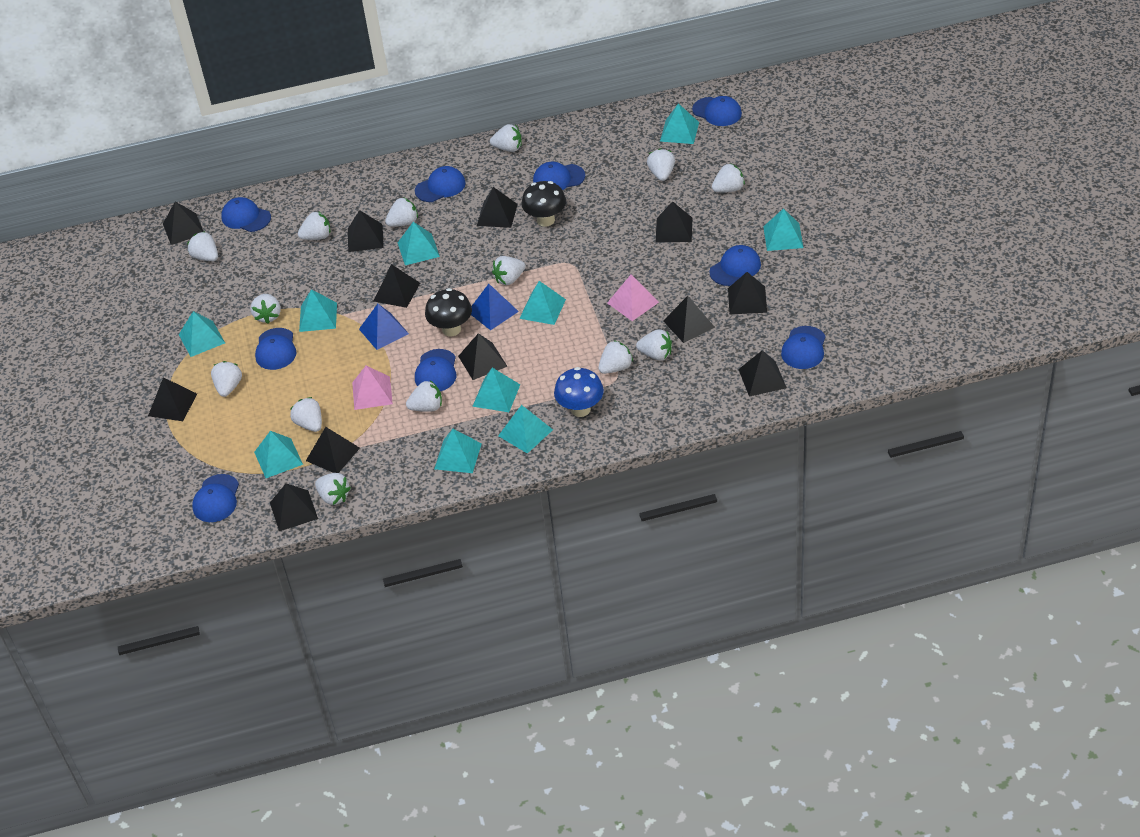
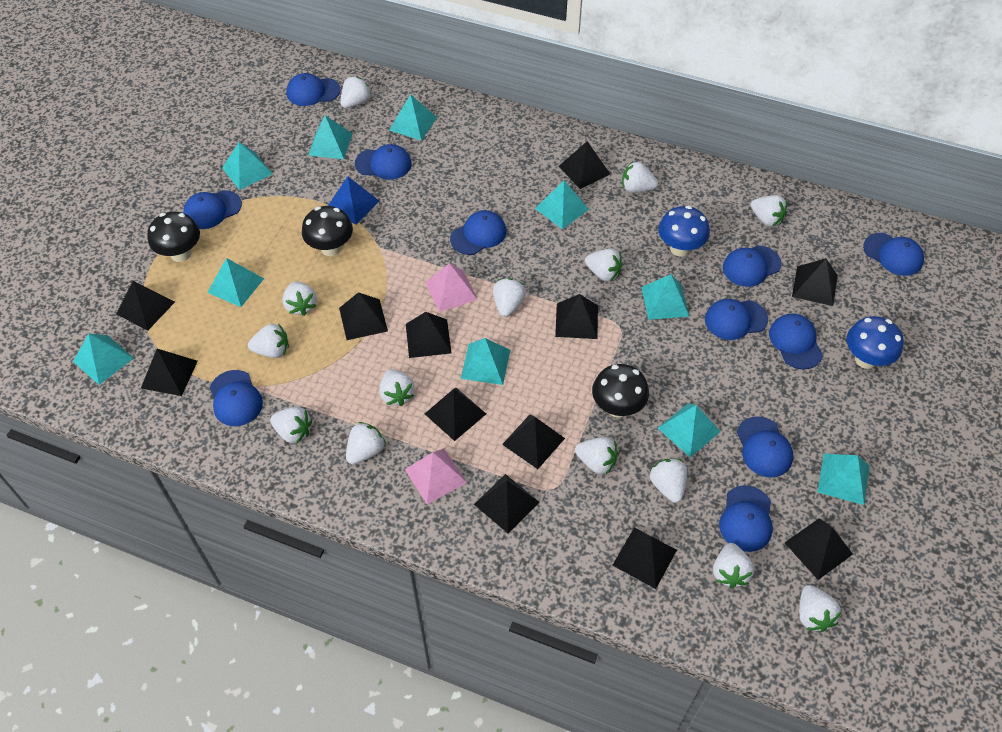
black mushroom: 2 -> 3
blue cap: 9 -> 11
blue mushroom: 1 -> 2
blue pyramid: 2 -> 1

